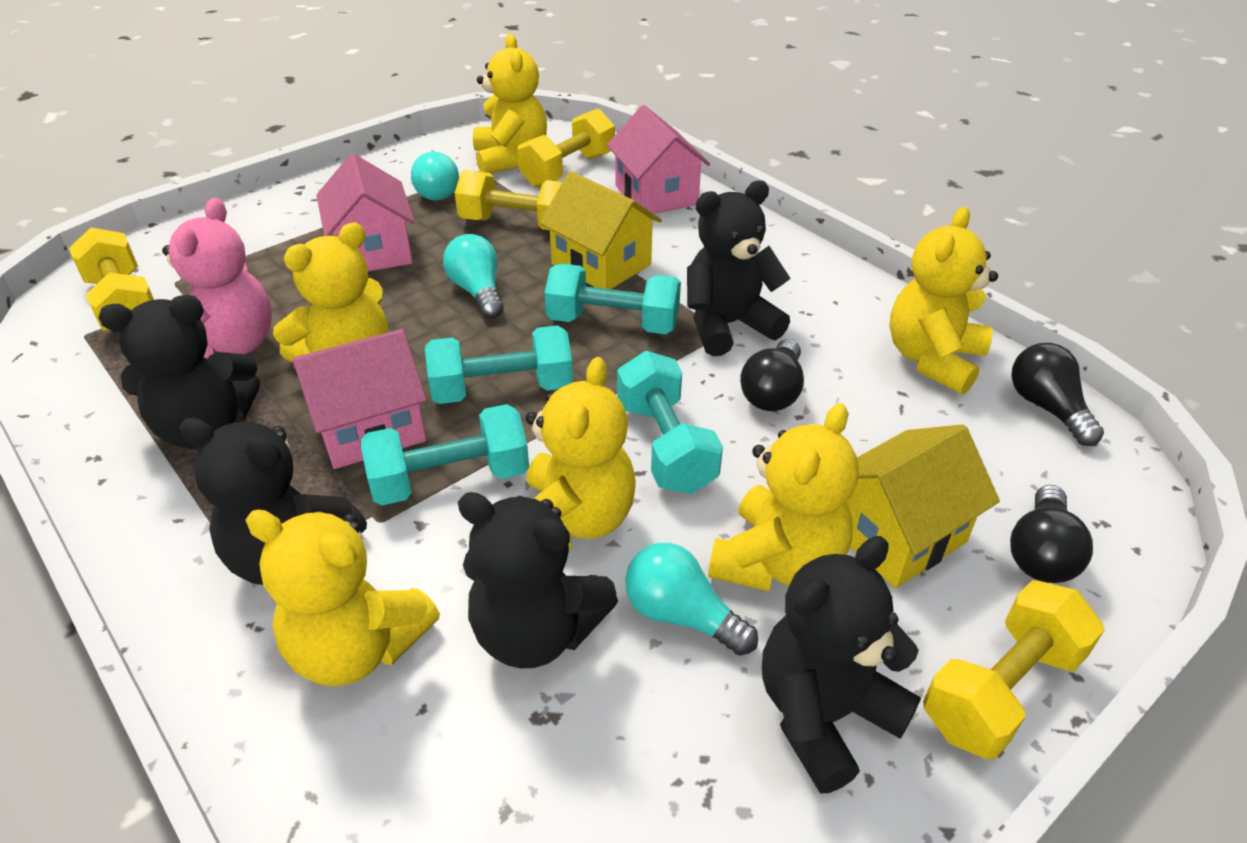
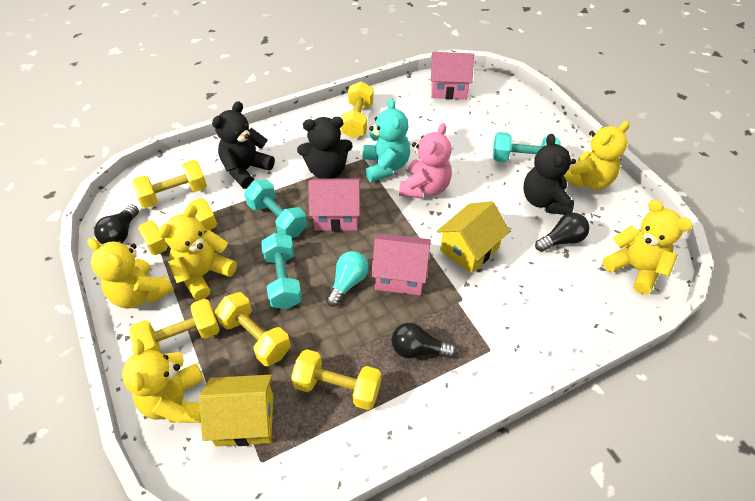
black teddy bear: 5 -> 3
turquoise dumbbell: 4 -> 3
turquoise light bulb: 3 -> 1
turquoise teddy bear: 0 -> 1
yellow dumbbell: 4 -> 6
yellow teddy bear: 6 -> 5

